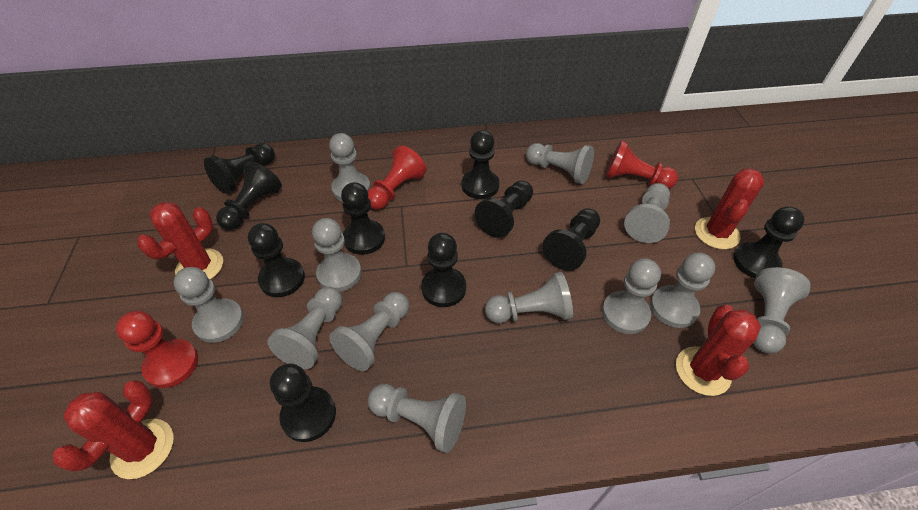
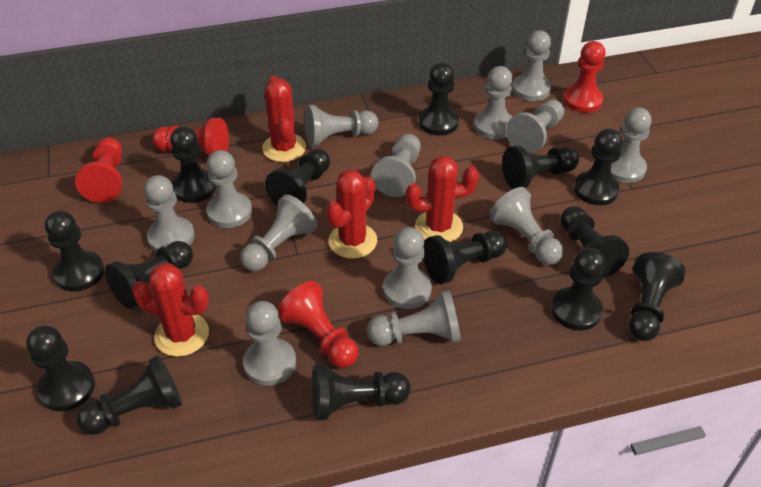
black pawn: 10 -> 14
grey pawn: 12 -> 13
red pawn: 3 -> 4

